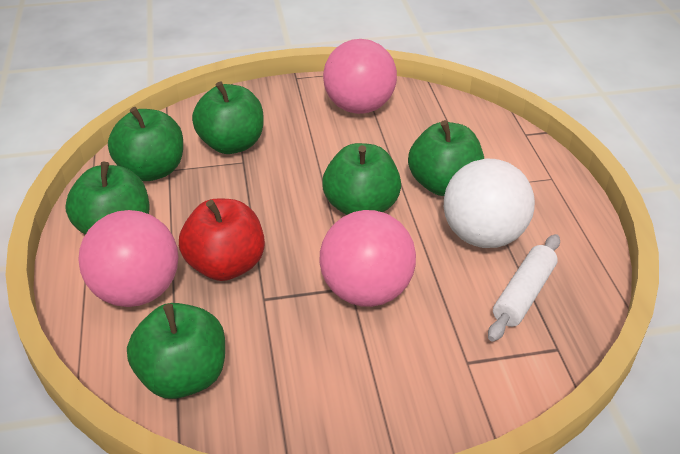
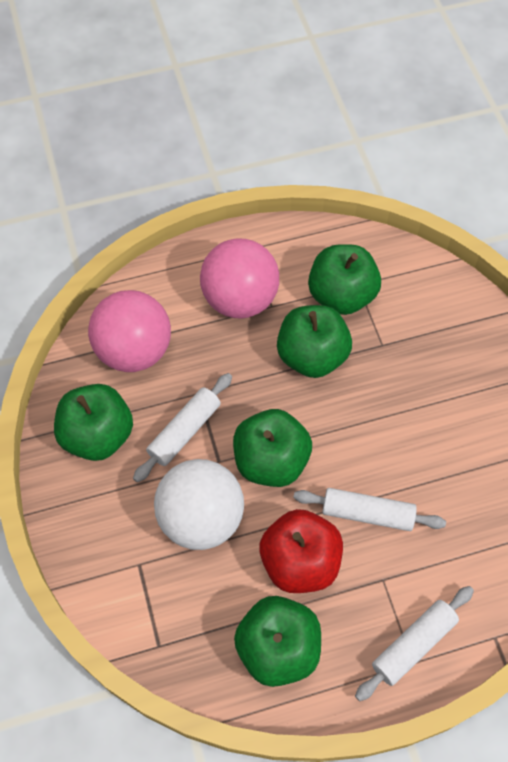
green apple: 6 -> 5
pink ball: 3 -> 2
white rolling pin: 1 -> 3

